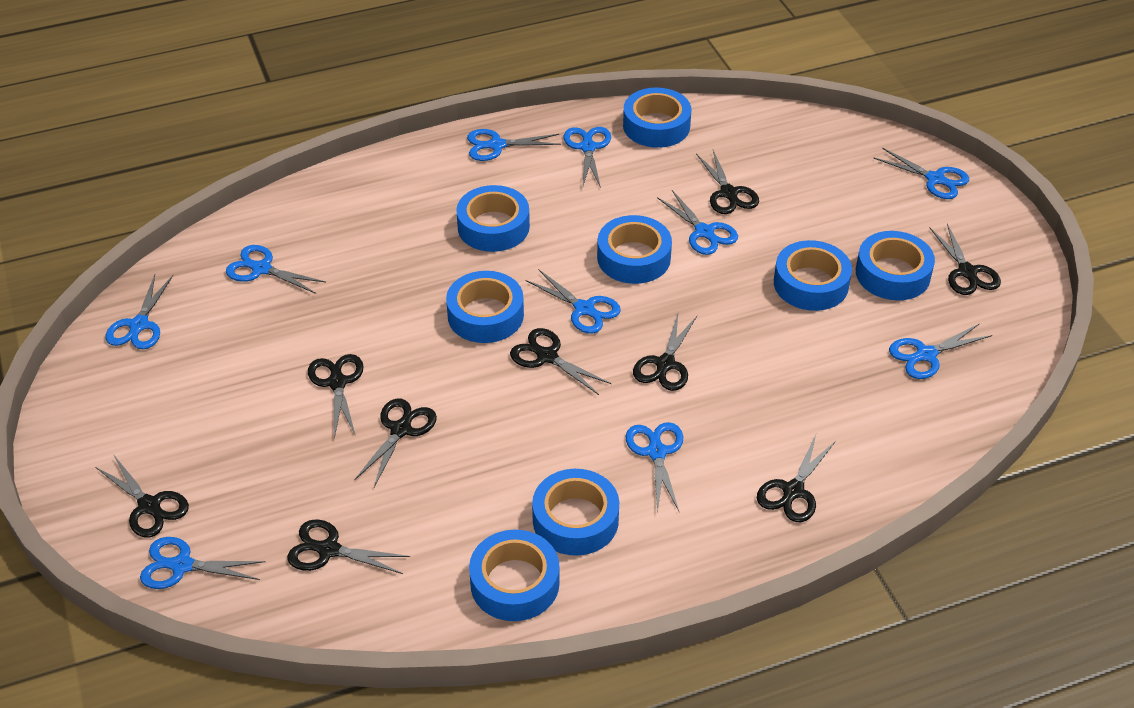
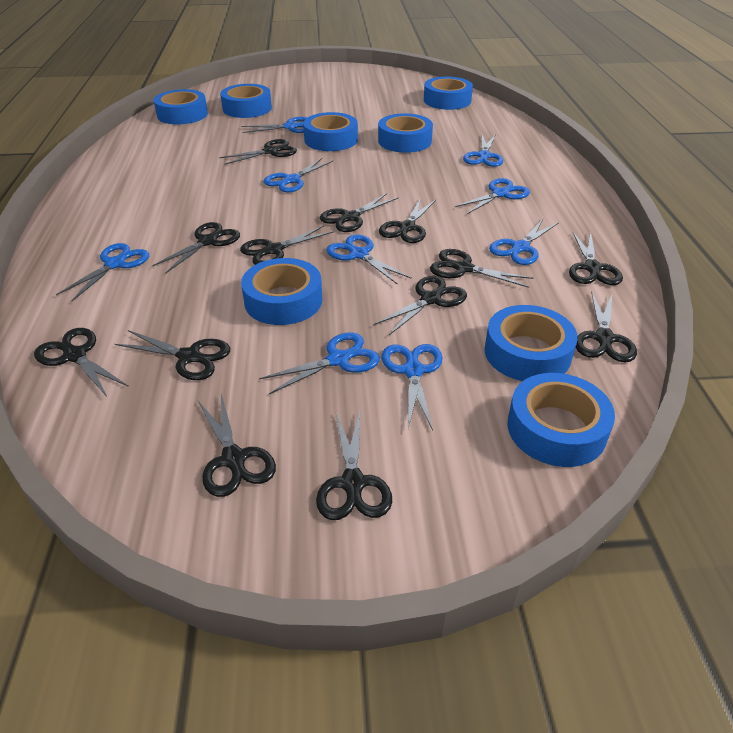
black scissors: 9 -> 13
blue scissors: 10 -> 9

